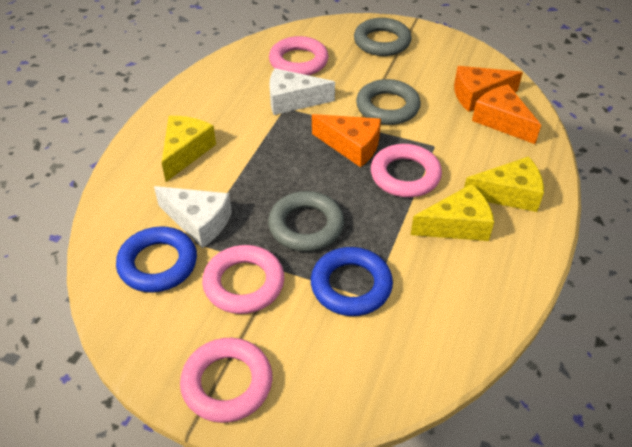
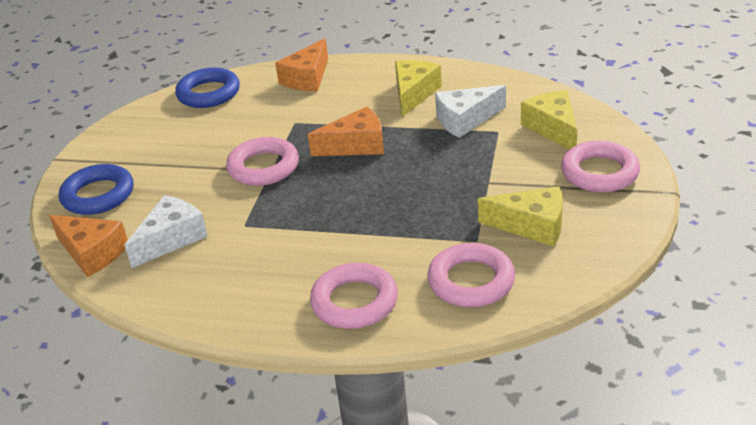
grey ring: 3 -> 0

